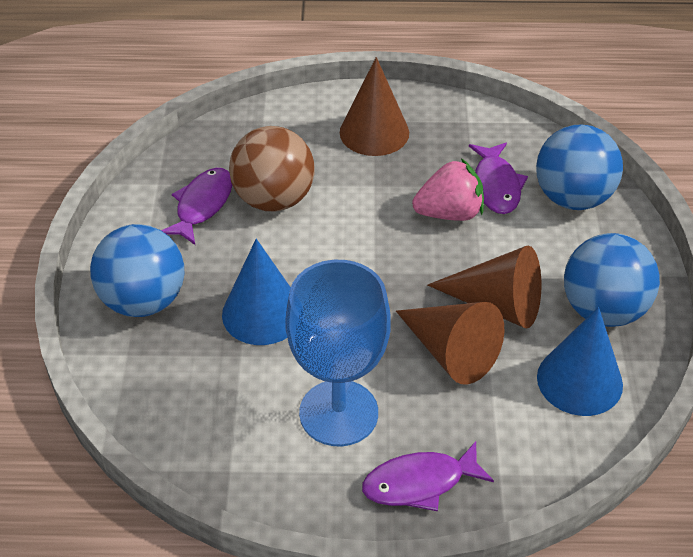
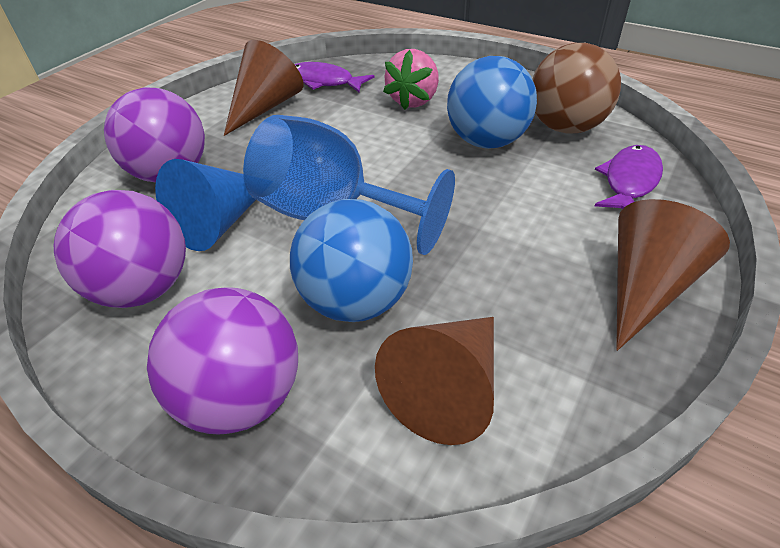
blue ball: 3 -> 2
blue cone: 2 -> 1
purple ball: 0 -> 3
purple fish: 3 -> 2

